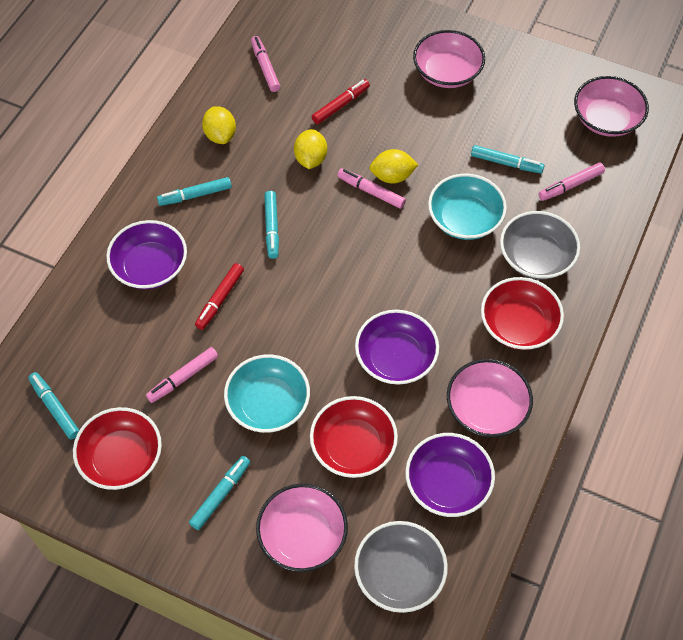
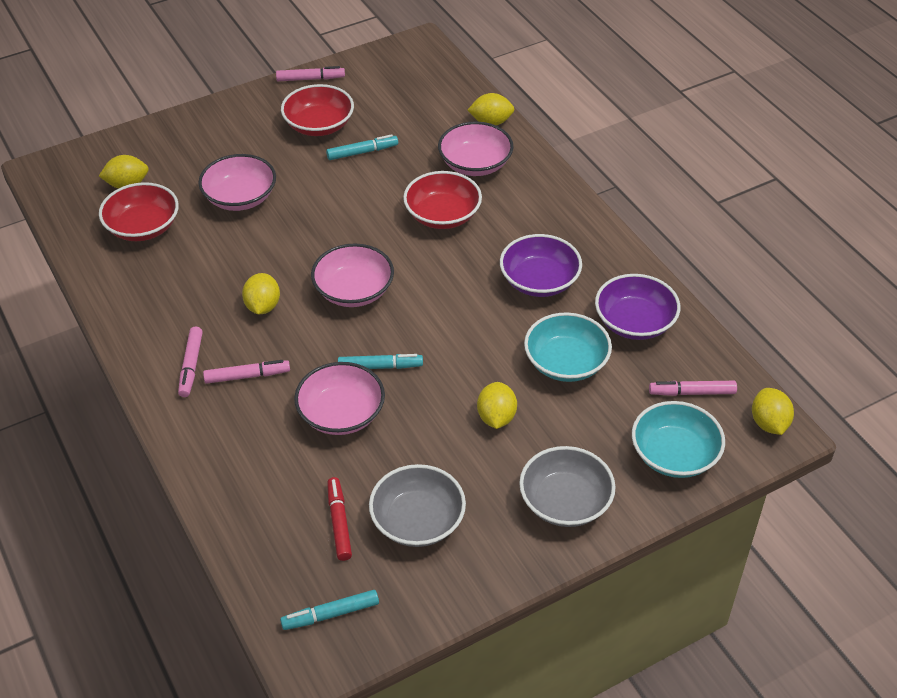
purple bowl: 3 -> 2
red marker: 2 -> 1
turquoise marker: 5 -> 3
yellow lemon: 3 -> 5

